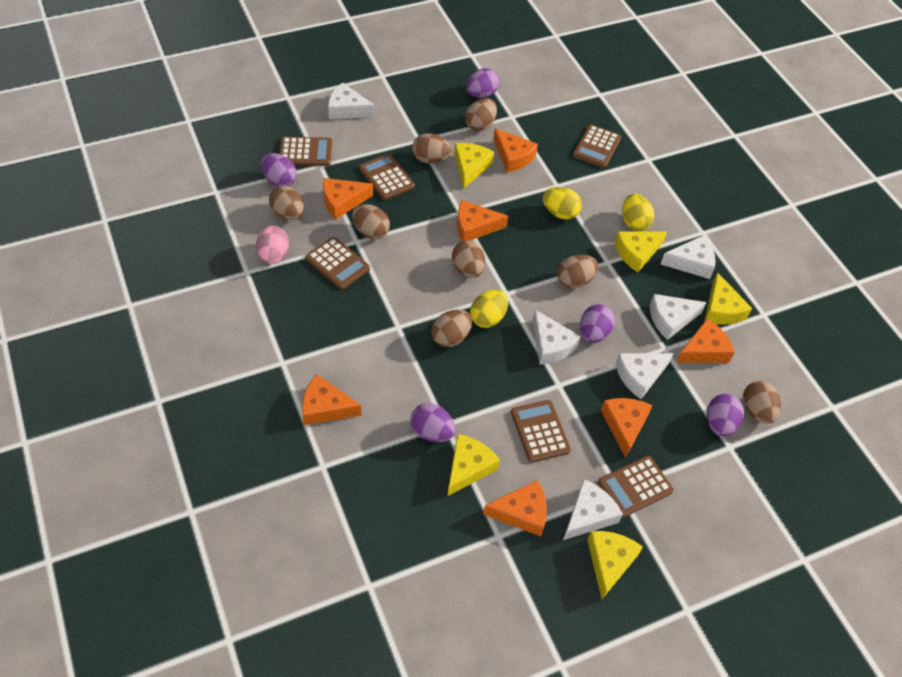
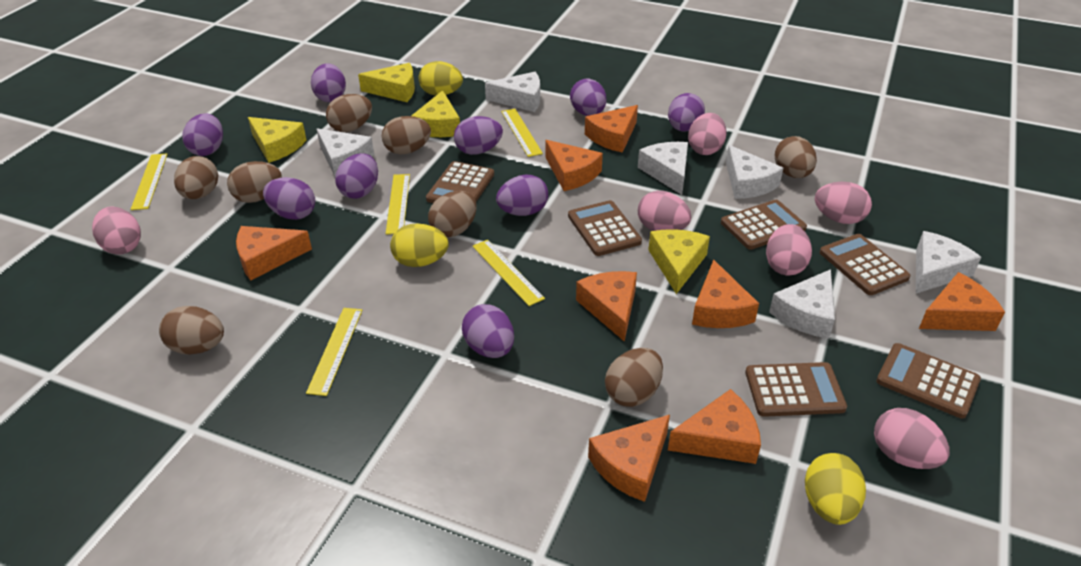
orange cheese: 7 -> 8
pink egg: 1 -> 6
purple egg: 5 -> 9
yellow cheese: 5 -> 4
yellow ruler: 0 -> 5

